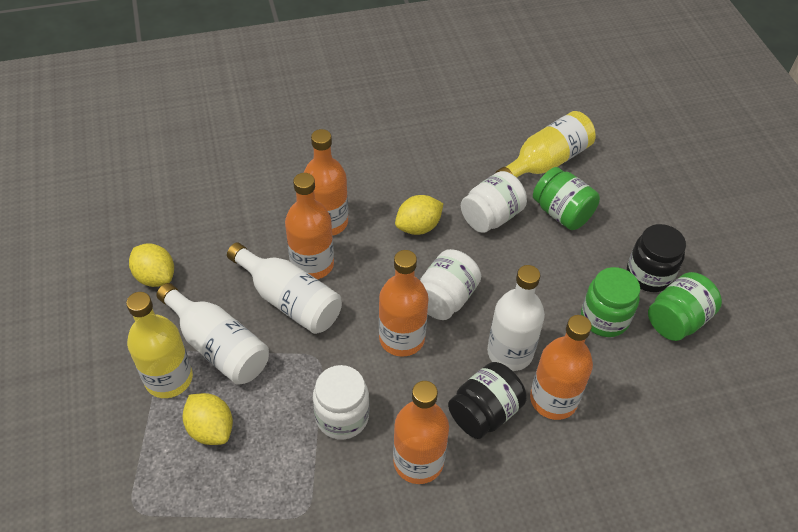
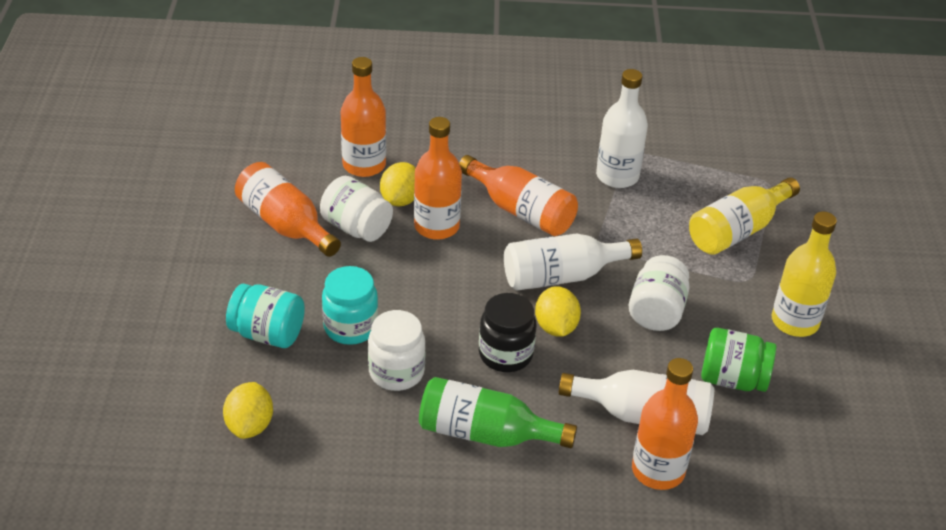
black jar: 2 -> 1
green bottle: 0 -> 1
green jar: 3 -> 1
turquoise jar: 0 -> 2

